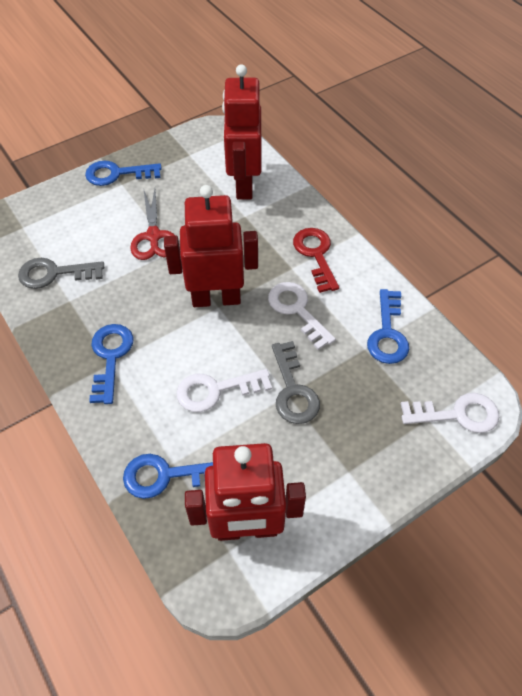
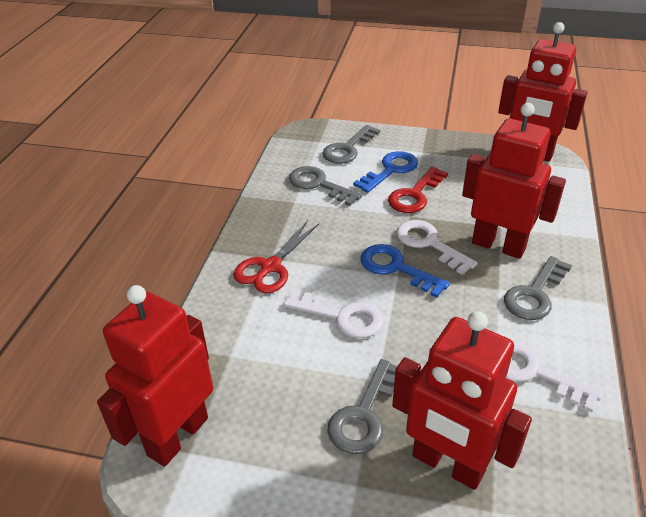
blue key: 4 -> 2
grey key: 2 -> 4
red robot: 3 -> 4

